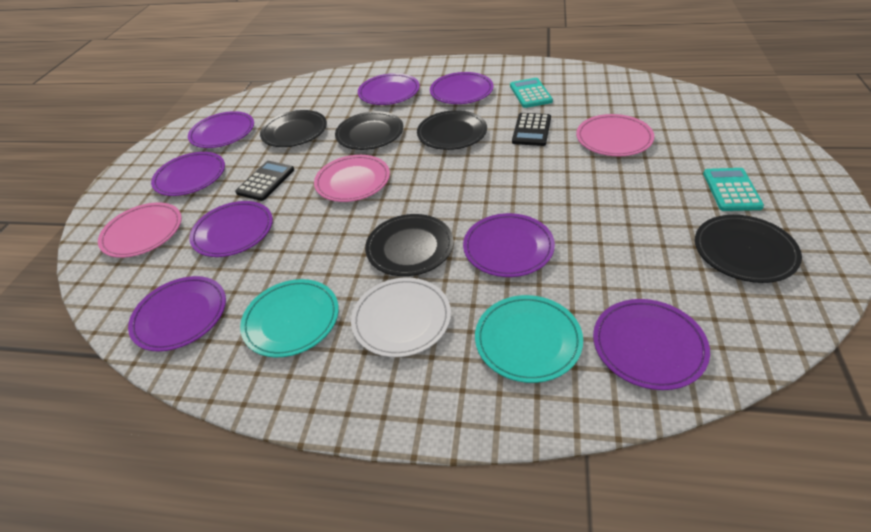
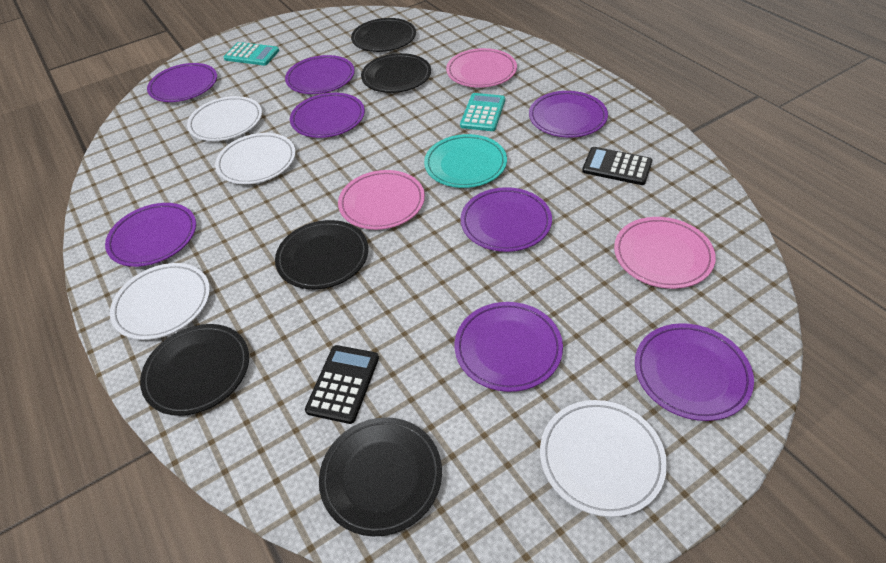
turquoise plate: 2 -> 1
white plate: 1 -> 4

